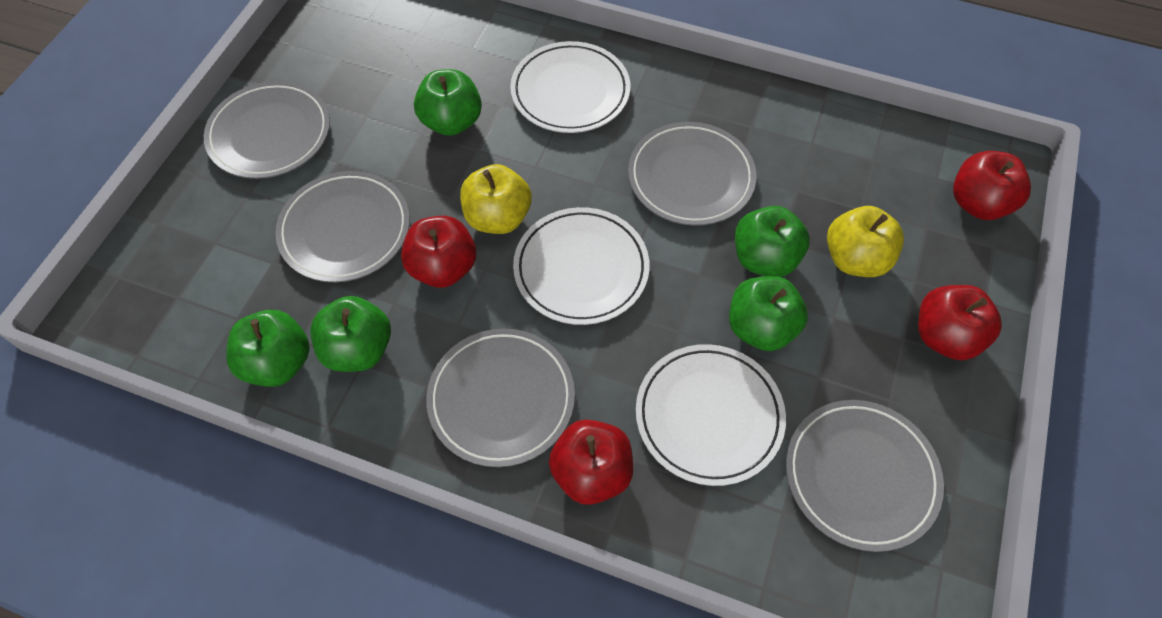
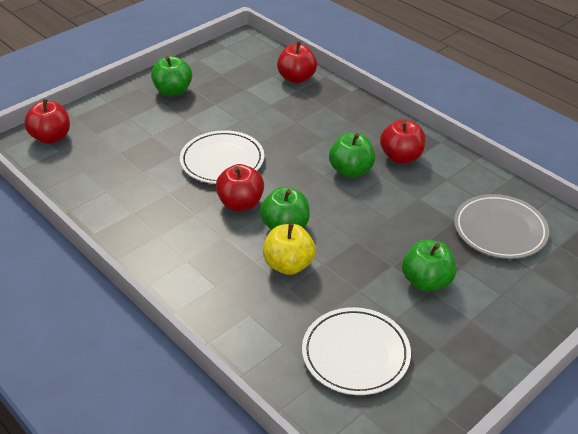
green apple: 5 -> 4
grey plate: 5 -> 1
white plate: 3 -> 2
yellow apple: 2 -> 1

